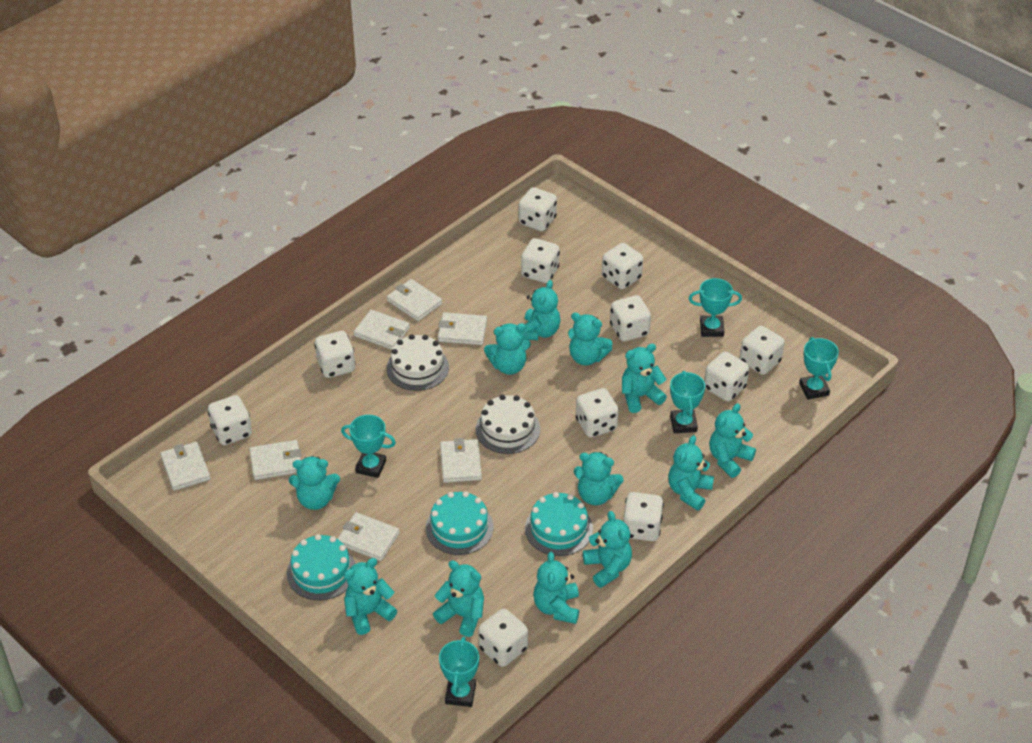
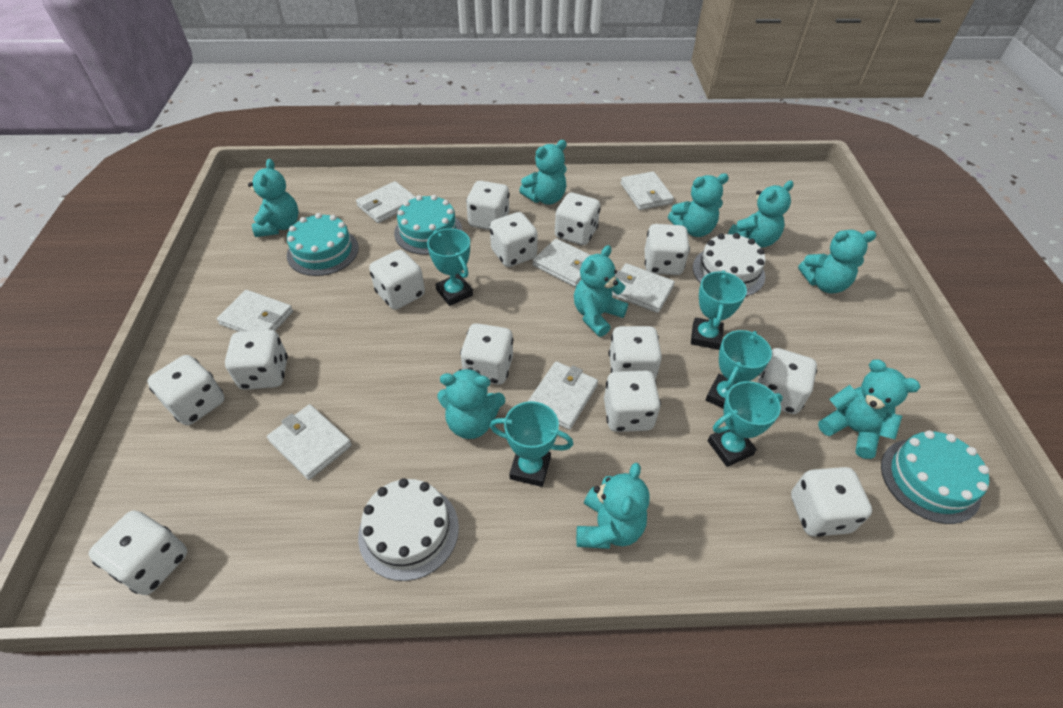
turquoise teddy bear: 12 -> 9
white dice: 11 -> 13

